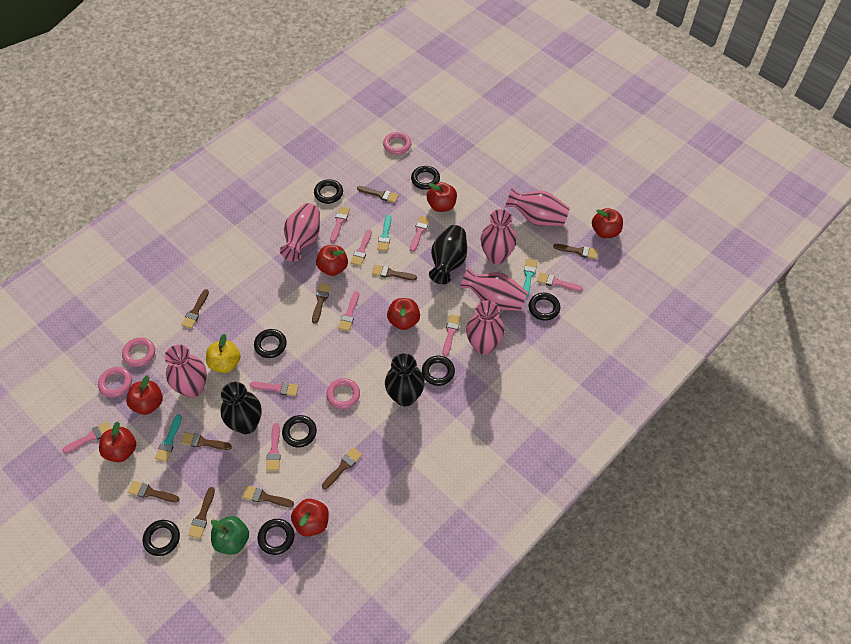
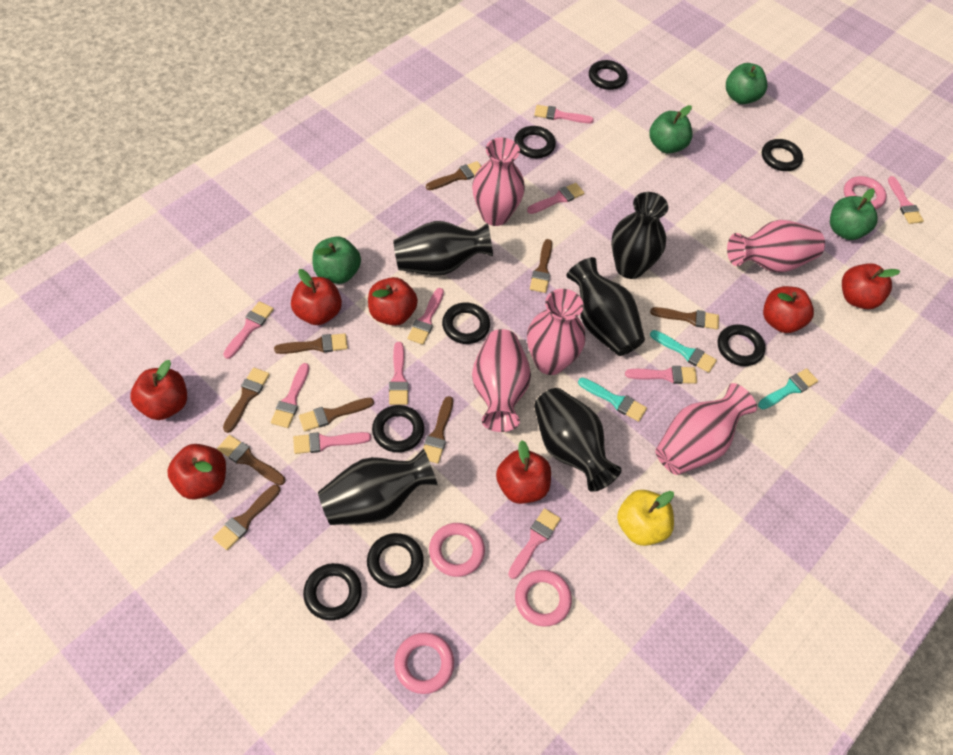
black vase: 3 -> 5
brown brush: 10 -> 9
green apple: 1 -> 4
pink brush: 9 -> 10
pink vase: 6 -> 5

